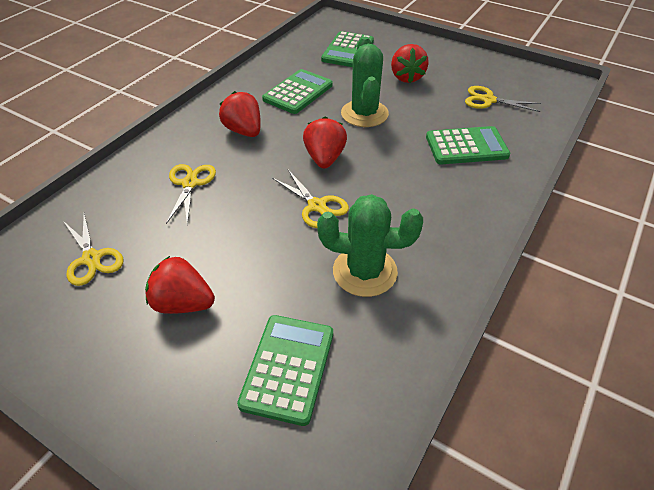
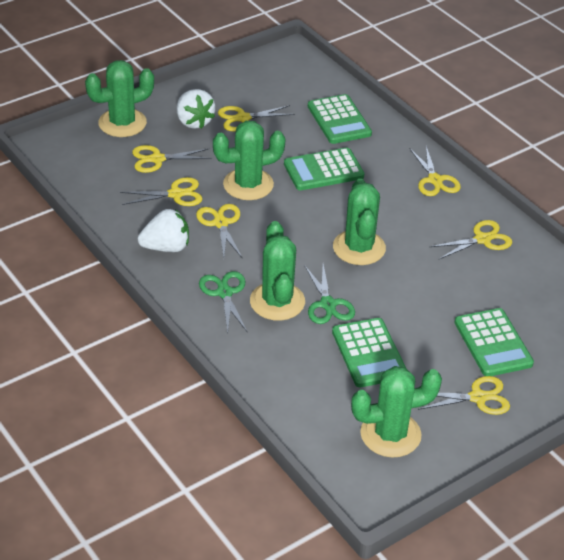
green cactus: 2 -> 5
green scissors: 0 -> 2
red strawberry: 4 -> 0
white strawberry: 0 -> 2
yellow scissors: 4 -> 7

